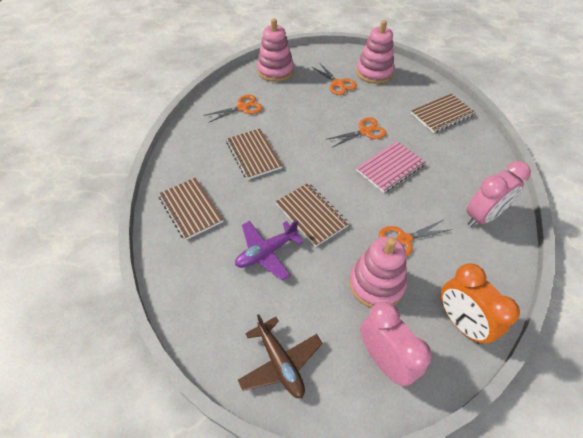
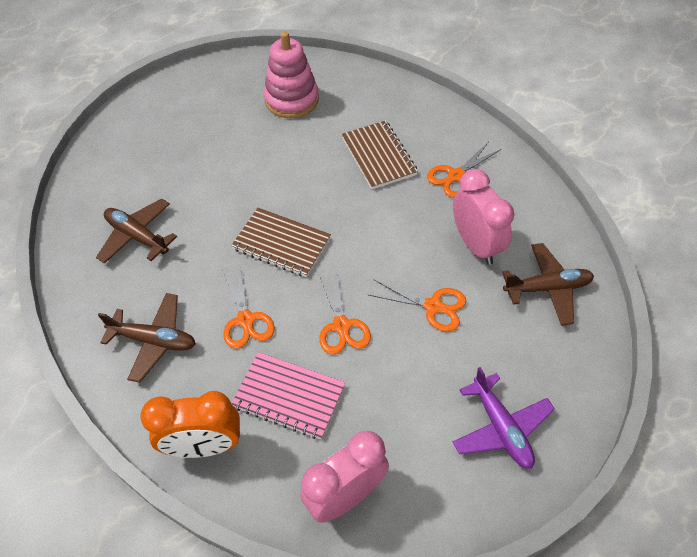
brown notebook: 4 -> 2
brown plane: 1 -> 3
pink stacking toy: 3 -> 1

